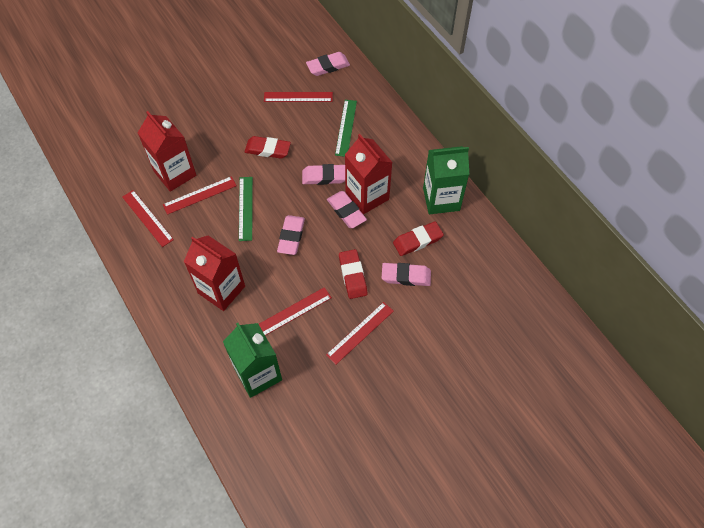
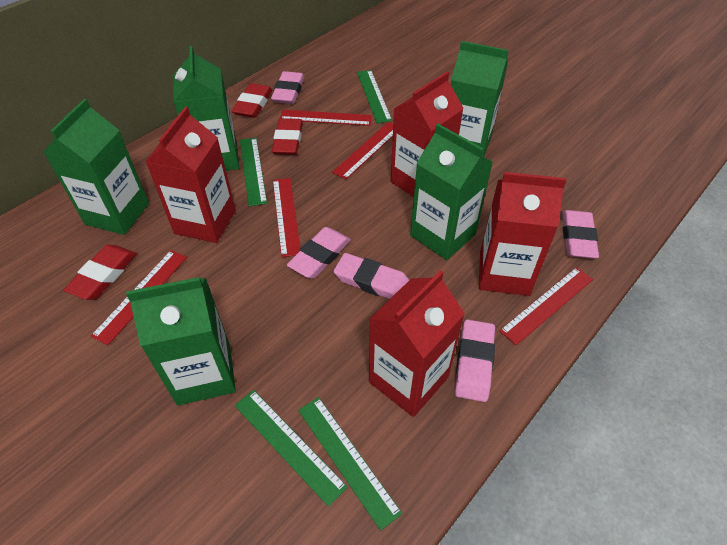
green carton: 2 -> 5
green ruler: 2 -> 4
red carton: 3 -> 4

